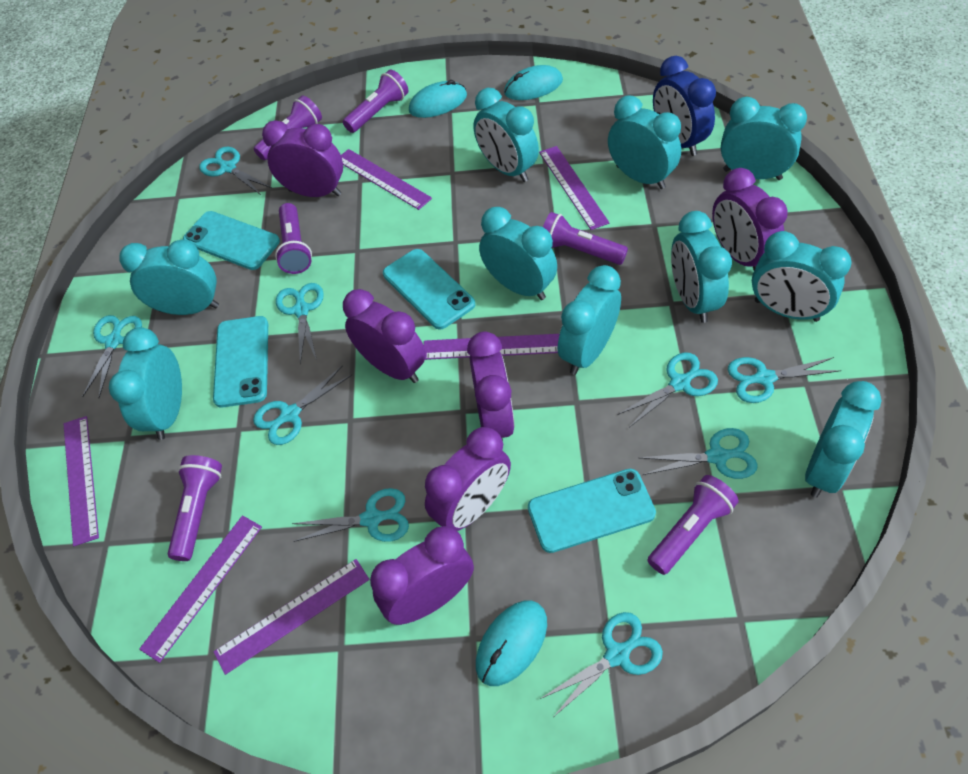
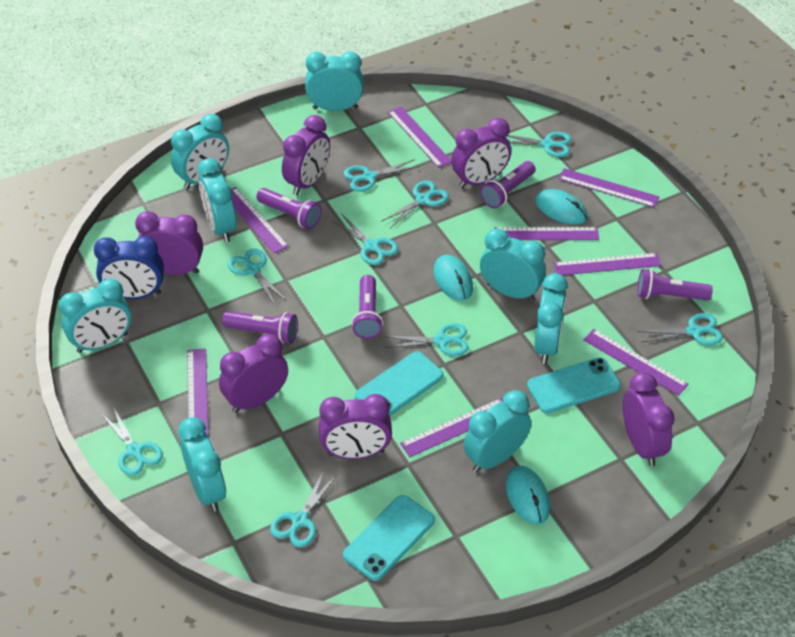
purple flashlight: 6 -> 5
purple ruler: 6 -> 8
turquoise clock: 10 -> 8
turquoise phone: 4 -> 3

